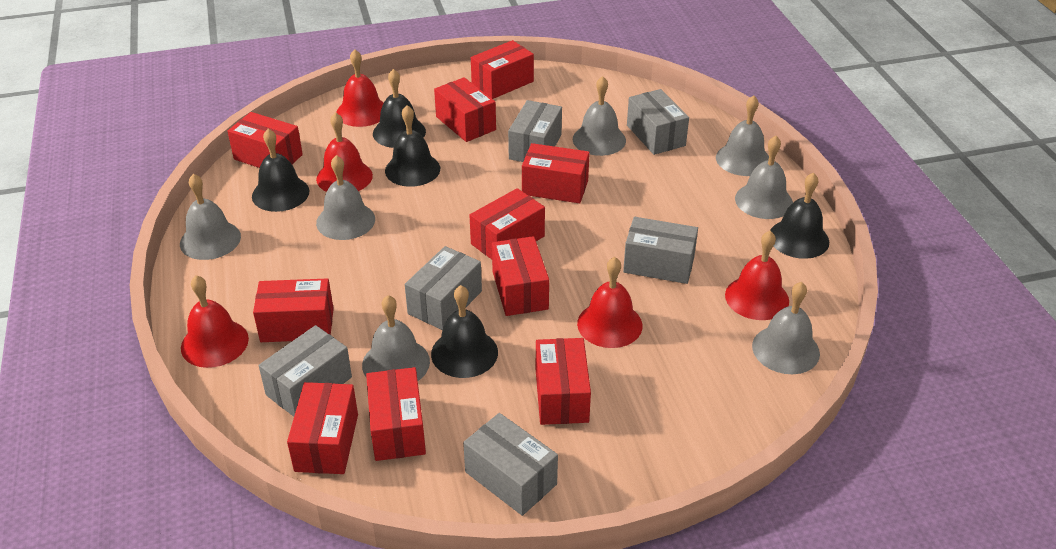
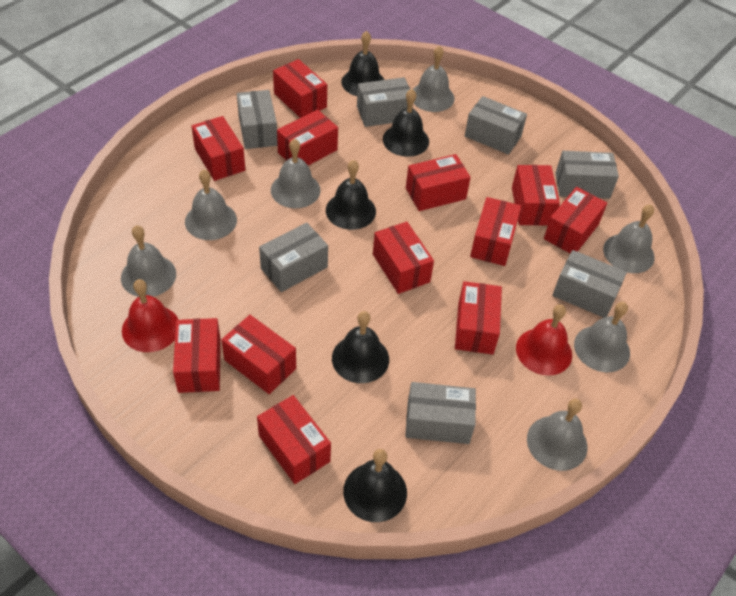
grey box: 6 -> 7
red bell: 5 -> 2
red box: 10 -> 12

